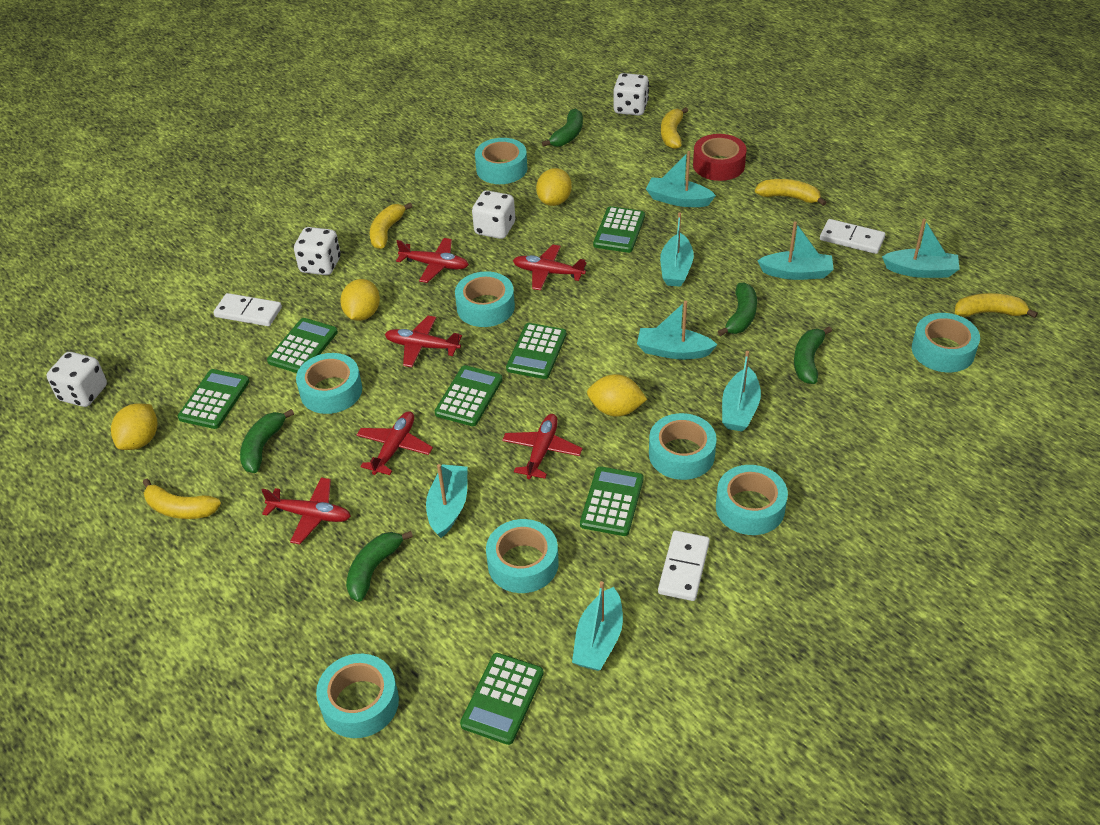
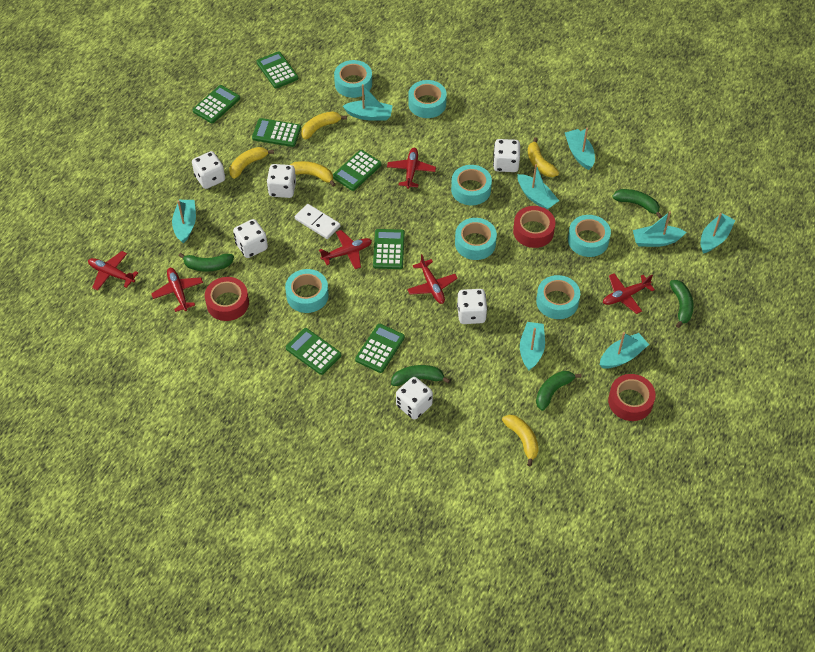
red tape: 1 -> 3
turquoise tape: 8 -> 7
white dice: 4 -> 6
white domino: 3 -> 1
yellow lemon: 4 -> 0

